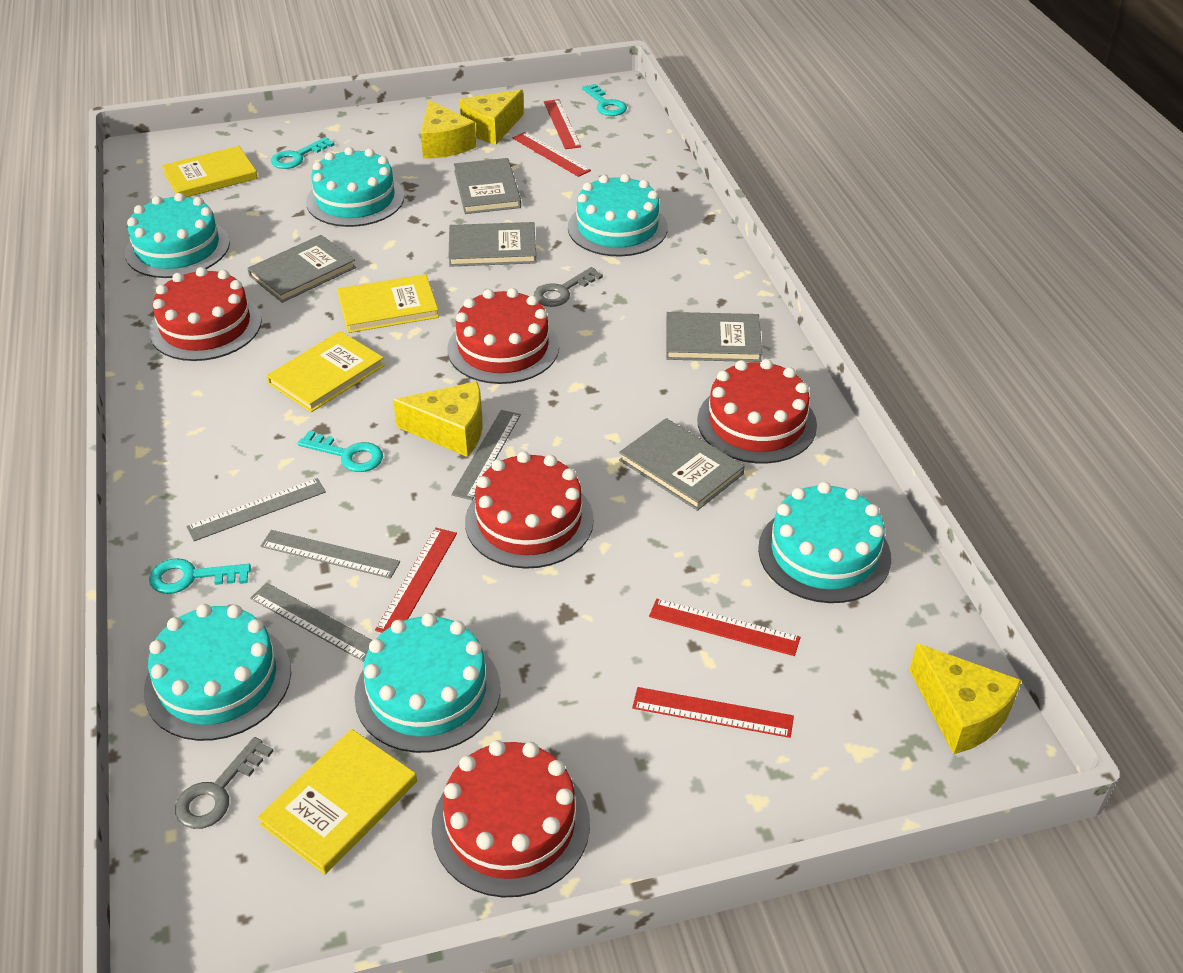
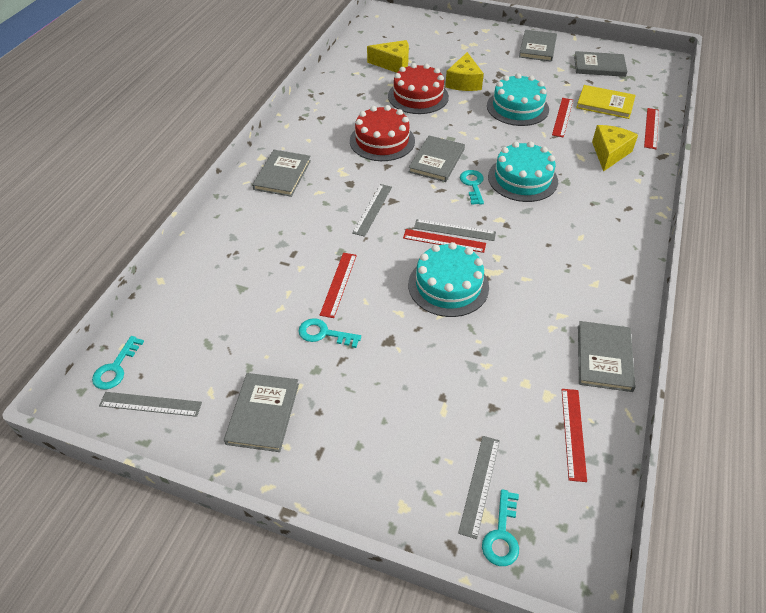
grey book: 5 -> 6
grey key: 2 -> 0
red cake: 5 -> 2
turquoise cake: 6 -> 3
yellow book: 4 -> 1
yellow cheese: 4 -> 3

